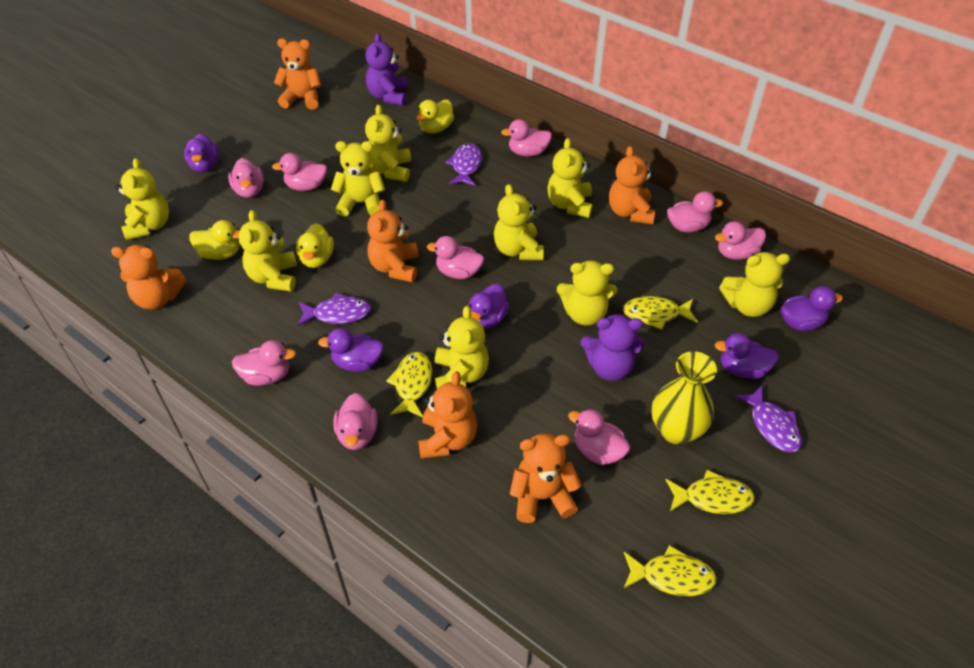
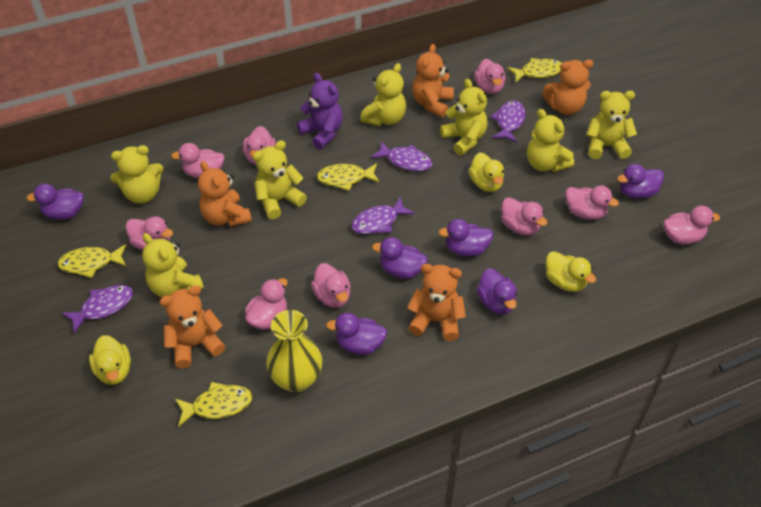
orange teddy bear: 6 -> 5
purple duck: 5 -> 6
purple fish: 3 -> 4
purple teddy bear: 2 -> 1
yellow teddy bear: 9 -> 7

